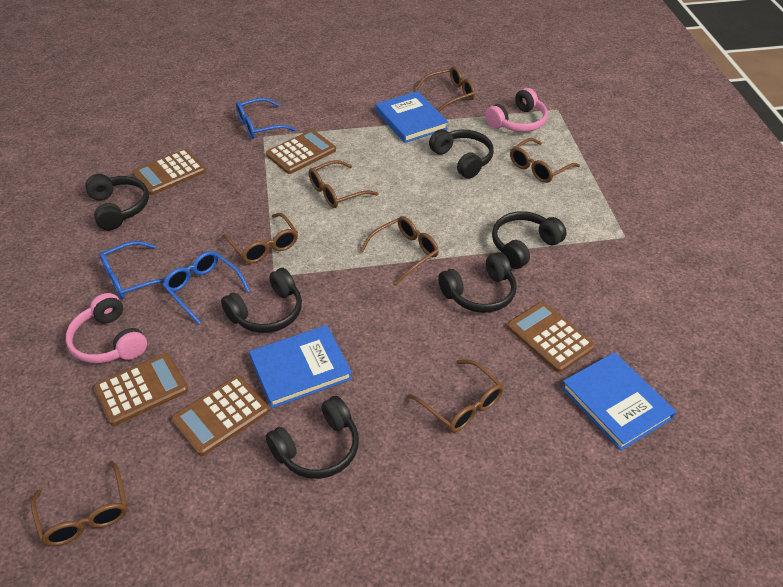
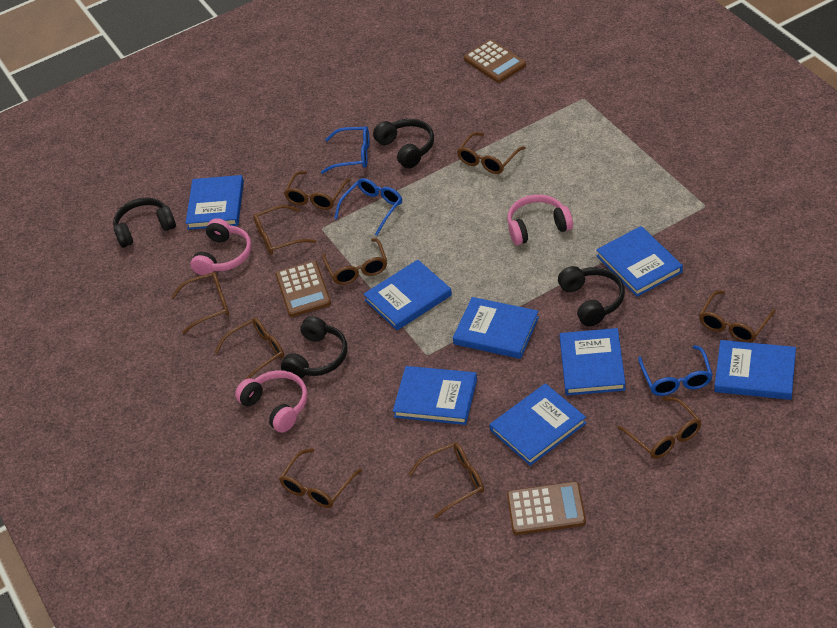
black headphones: 6 -> 4
blue book: 3 -> 8
brown calculator: 5 -> 3
brown glasses: 7 -> 10
pink headphones: 2 -> 3

